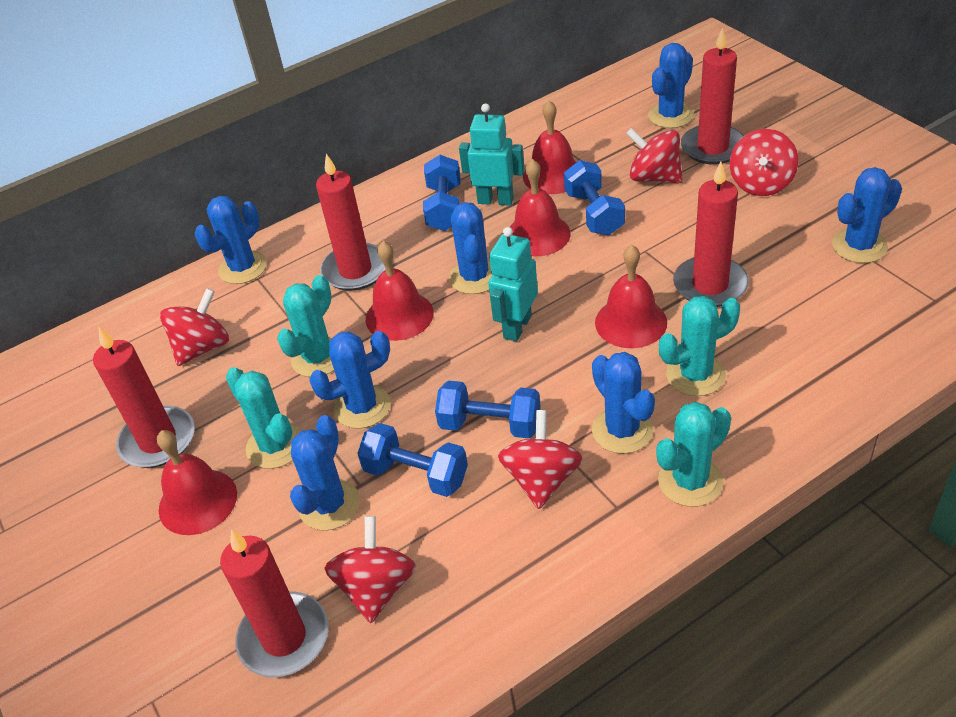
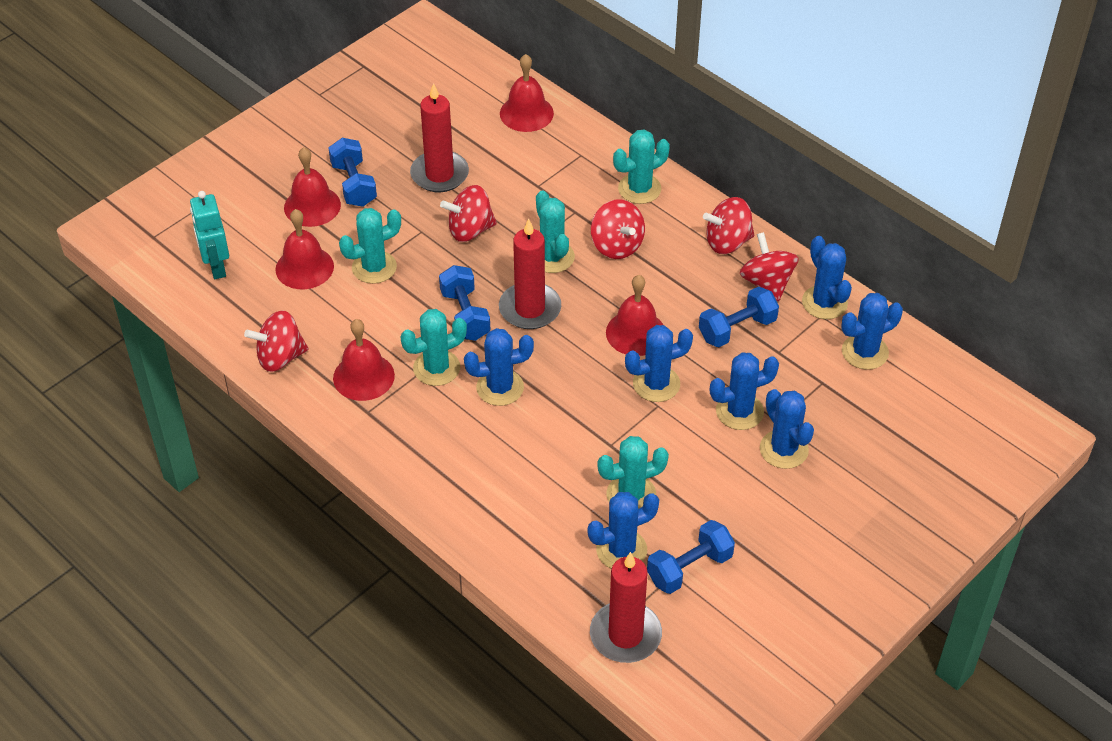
red candle: 5 -> 3
turquoise cactus: 4 -> 5
turquoise robot: 2 -> 1

